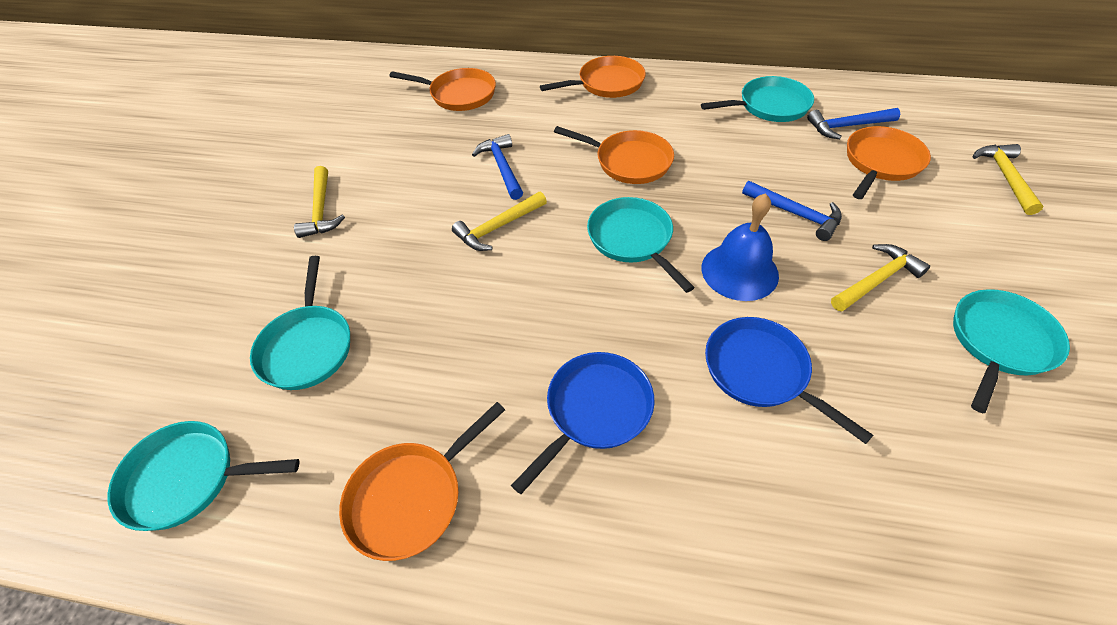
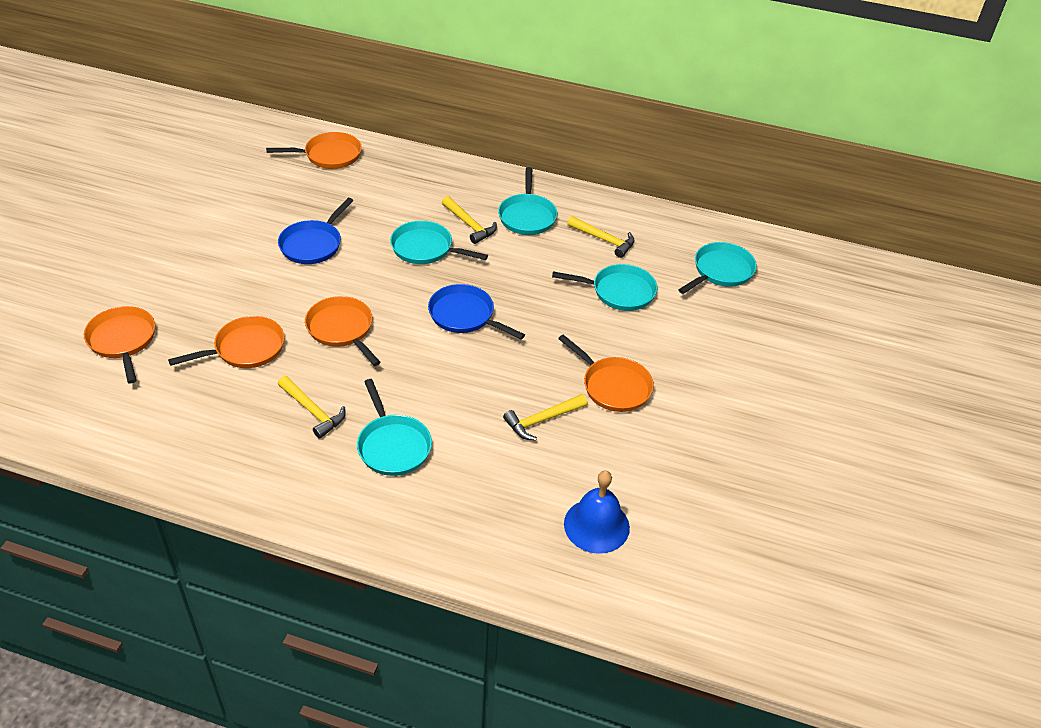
blue hammer: 3 -> 0

